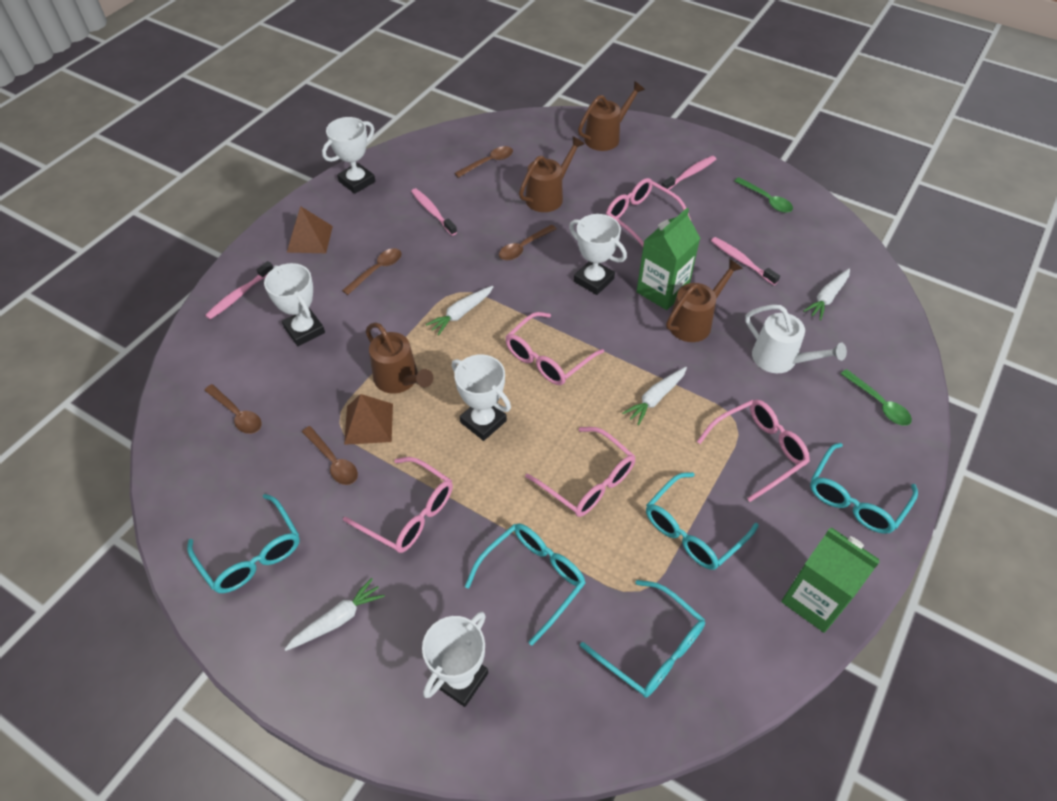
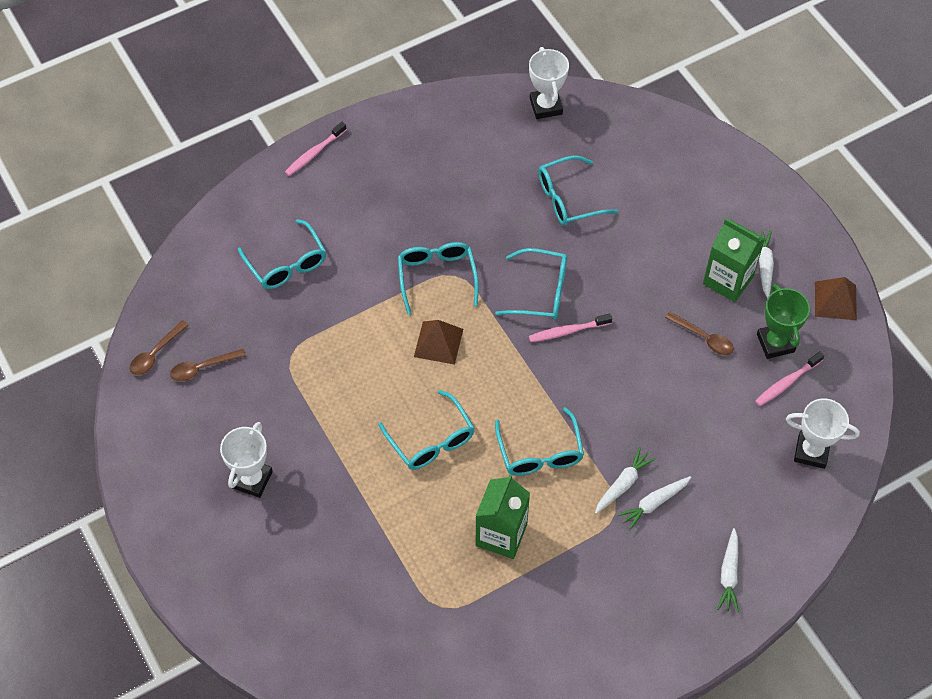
brown spoon: 5 -> 3
brown watering can: 4 -> 0
green spoon: 2 -> 0
green trophy: 0 -> 1
pink glasses: 5 -> 0
pink toothbrush: 4 -> 3
turquoise glasses: 5 -> 6
white trophy: 5 -> 3
white watering can: 1 -> 0

